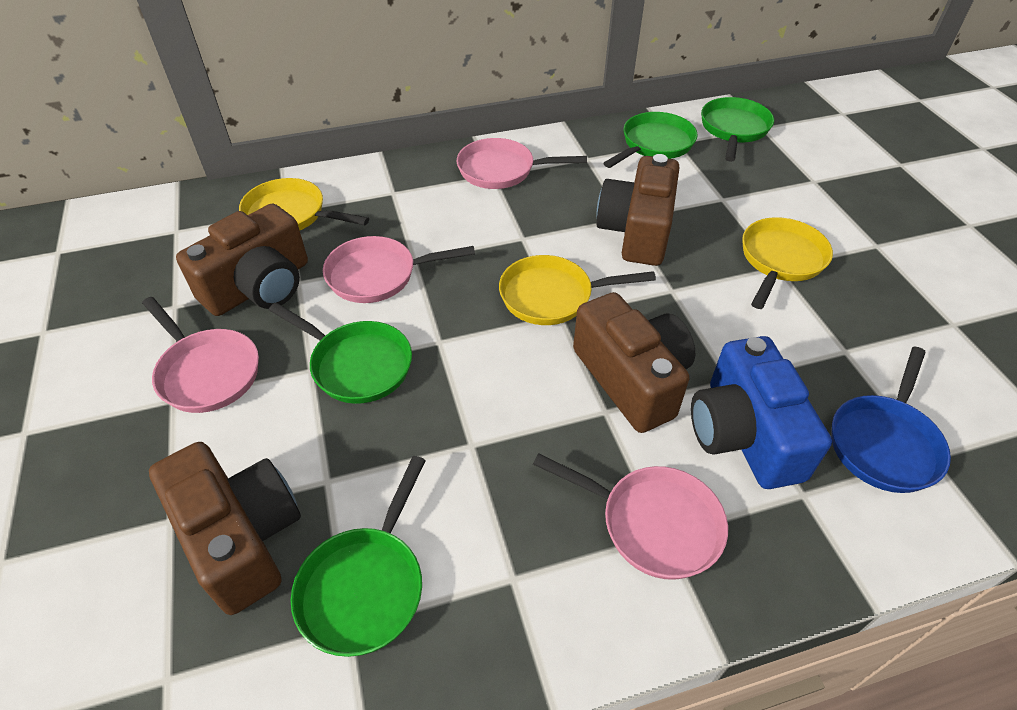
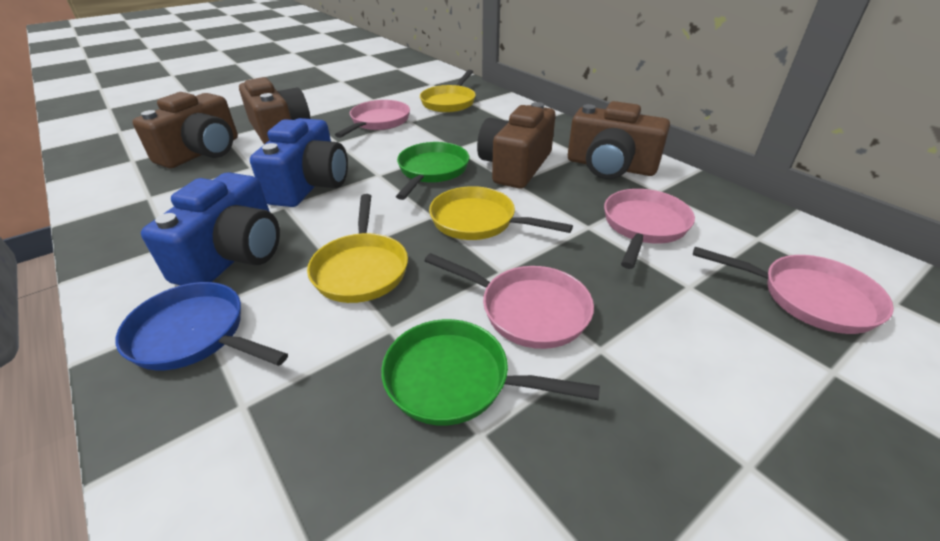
blue camera: 1 -> 2
green pan: 4 -> 2

